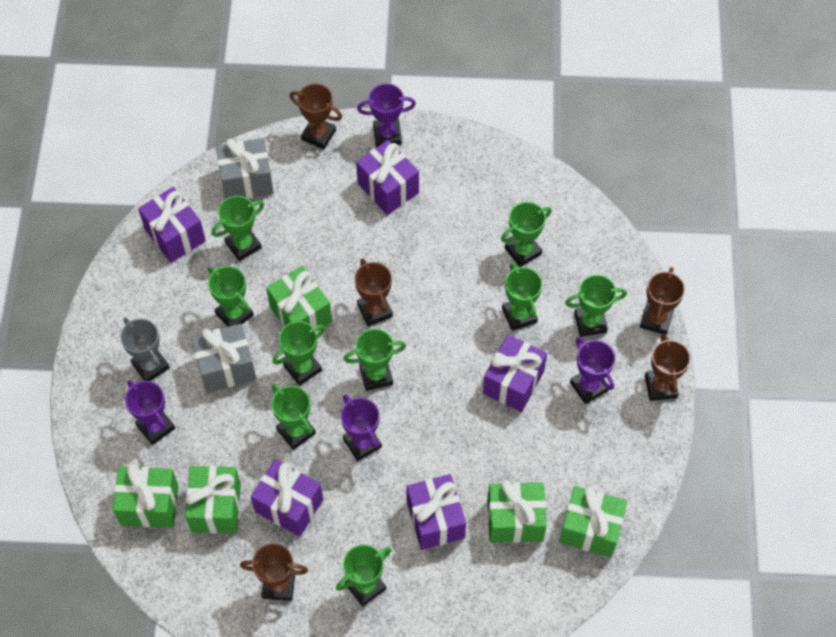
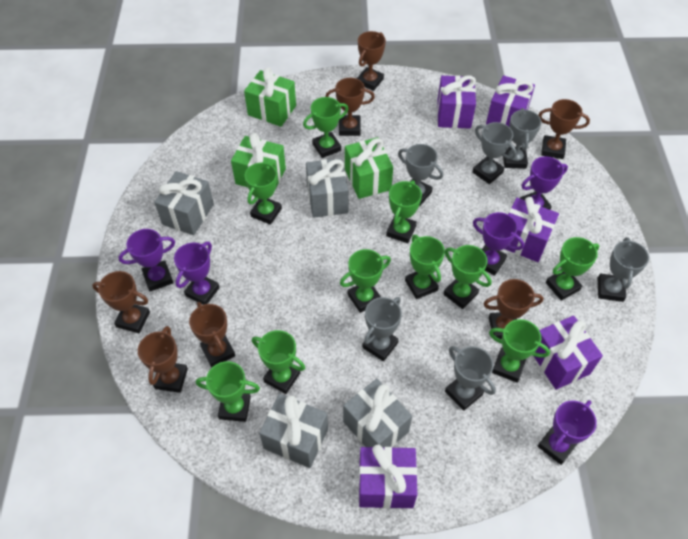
brown trophy: 5 -> 7
green gift: 5 -> 3
green trophy: 9 -> 10
grey gift: 2 -> 4
grey trophy: 1 -> 6
purple trophy: 4 -> 5

